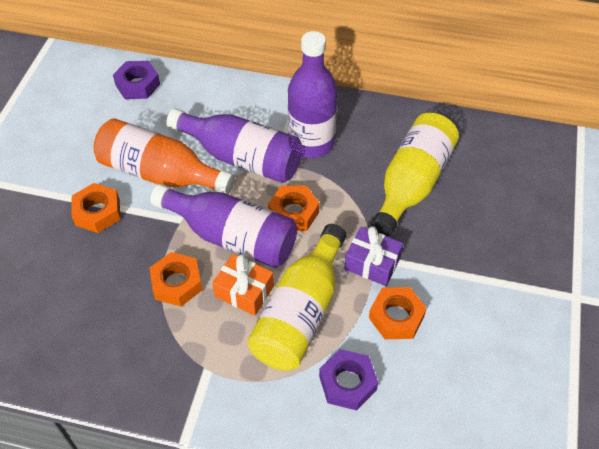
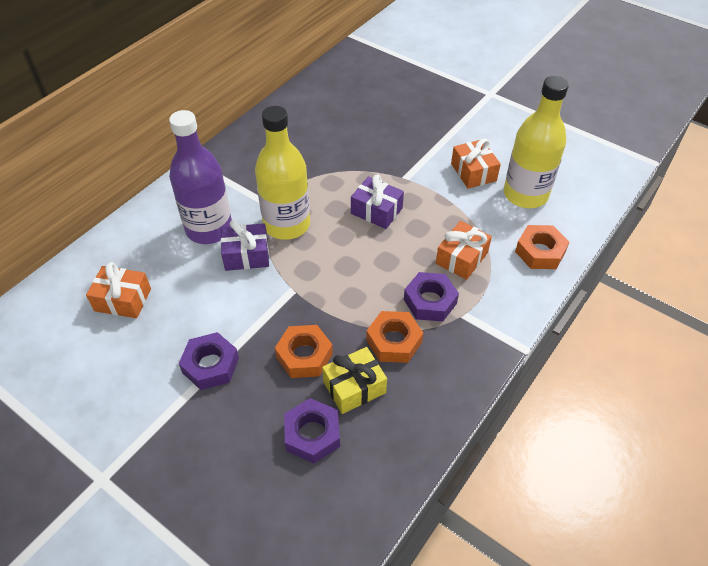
orange bottle: 1 -> 0
orange gift: 1 -> 3
orange nut: 4 -> 3
purple bottle: 3 -> 1
purple gift: 1 -> 2
purple nut: 2 -> 3
yellow gift: 0 -> 1

